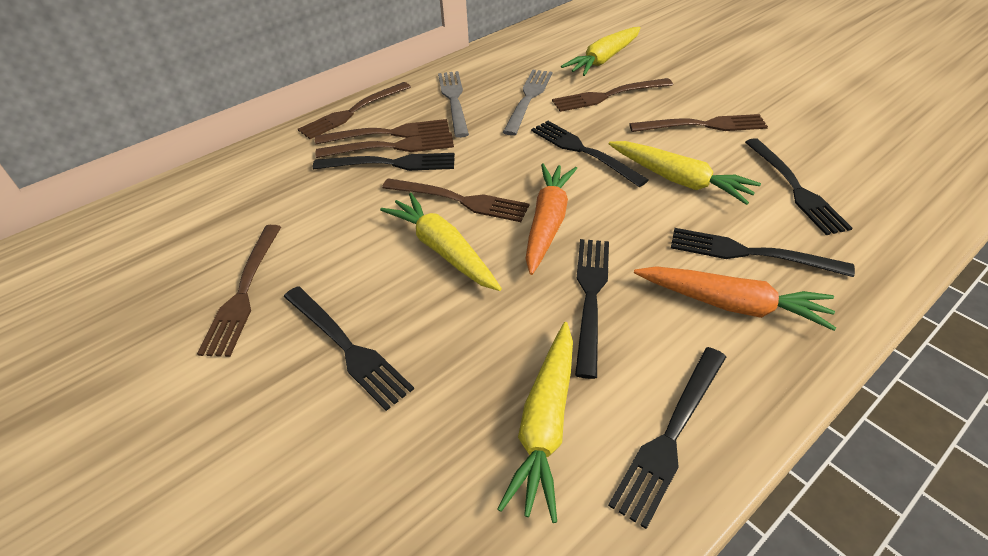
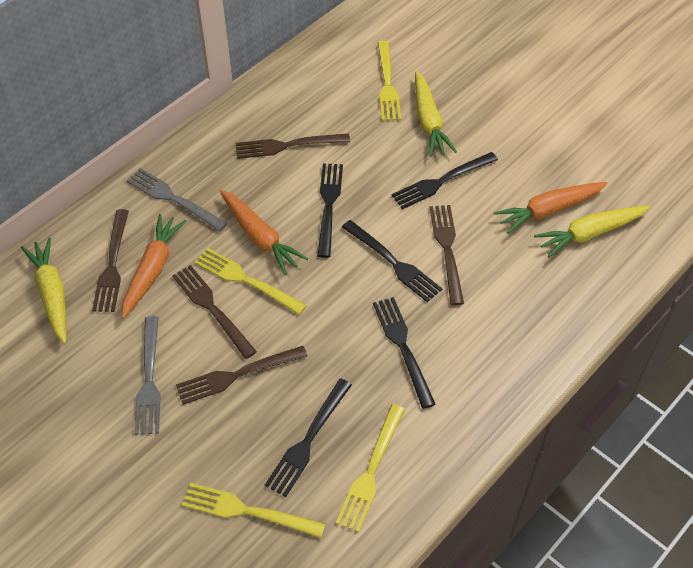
black fork: 7 -> 5
brown fork: 7 -> 5
orange carrot: 2 -> 3
yellow carrot: 4 -> 3
yellow fork: 0 -> 4

